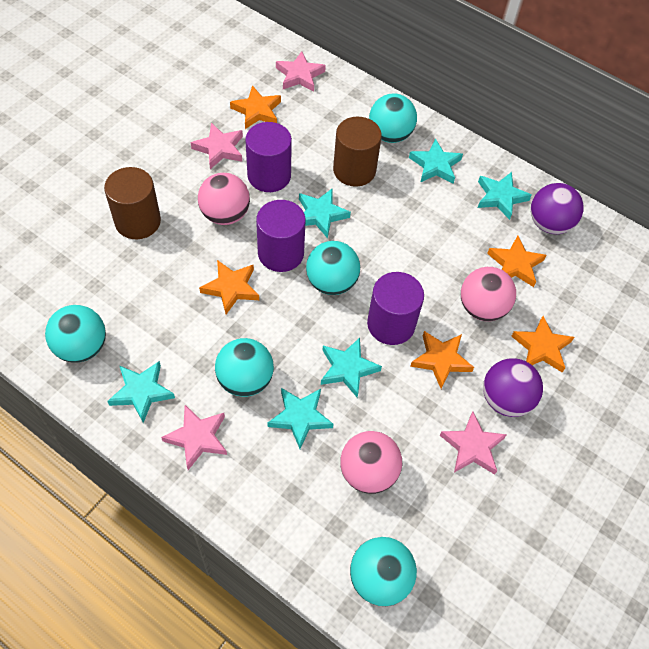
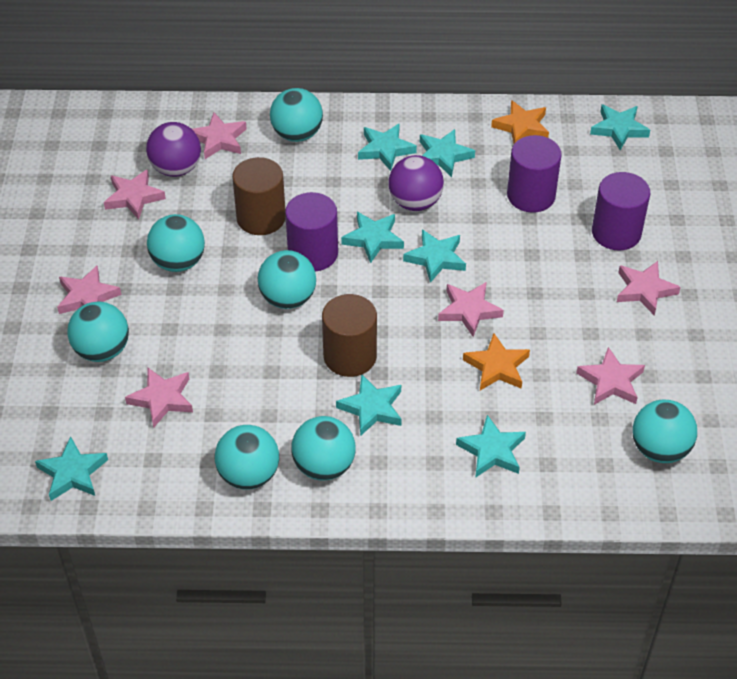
orange star: 5 -> 2
pink ball: 3 -> 0
pink star: 4 -> 7
turquoise ball: 5 -> 7
turquoise star: 6 -> 8

